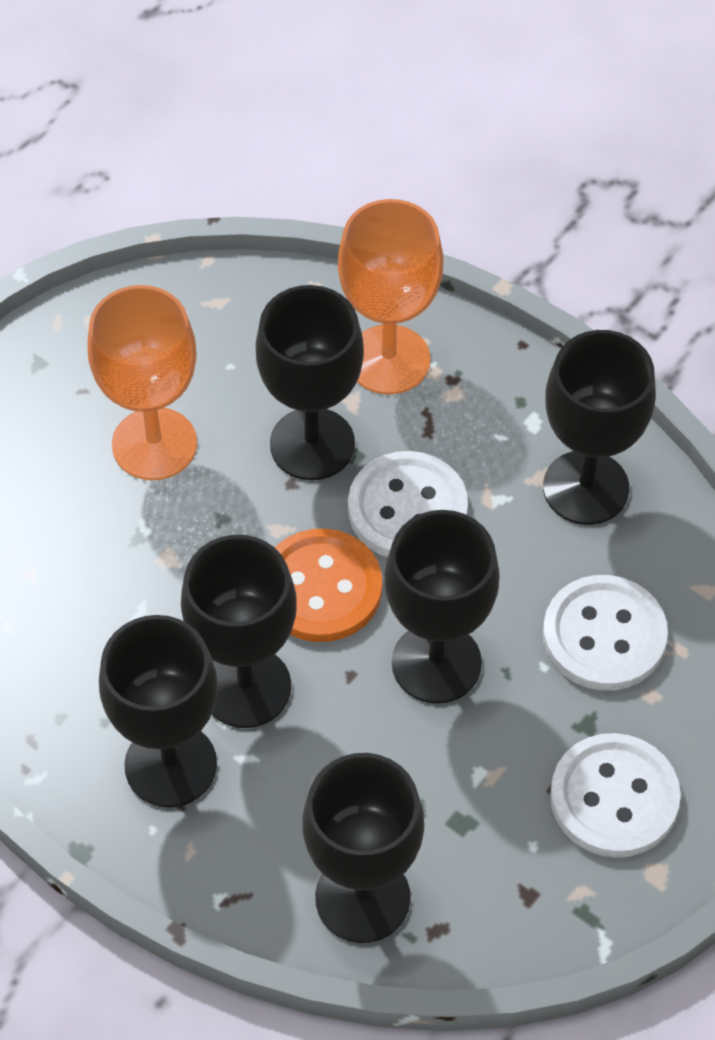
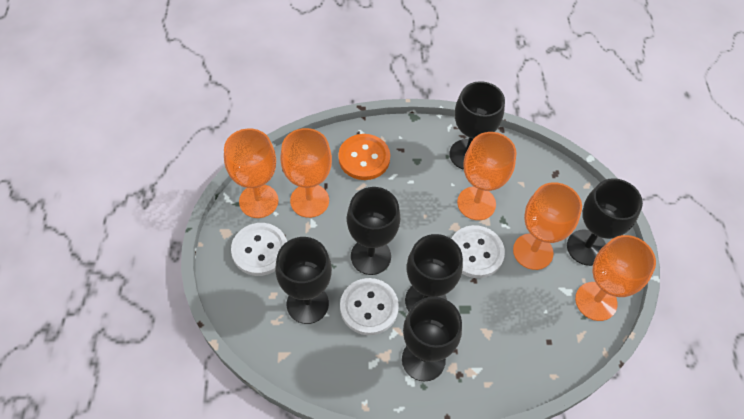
orange goblet: 2 -> 5

